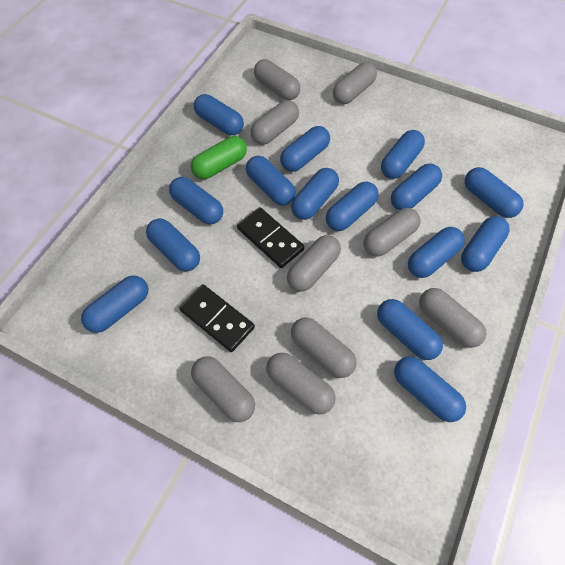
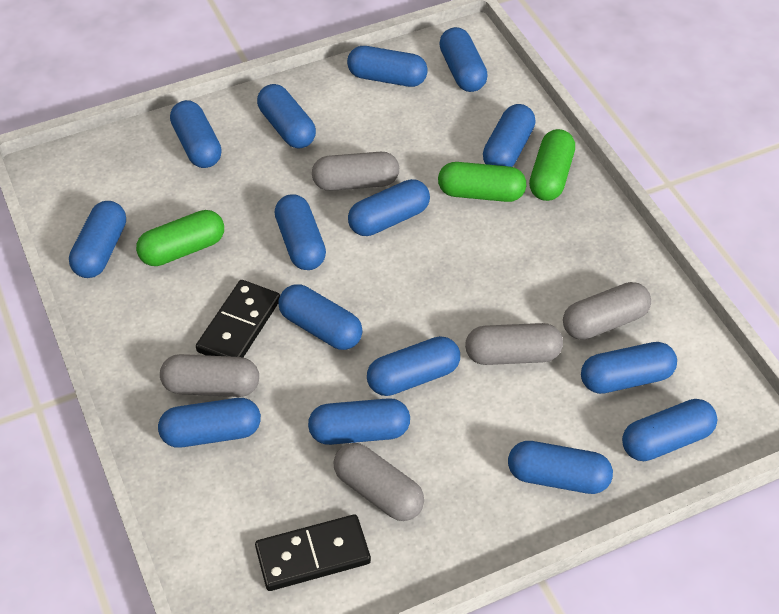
green capsule: 1 -> 3
grey capsule: 9 -> 5

